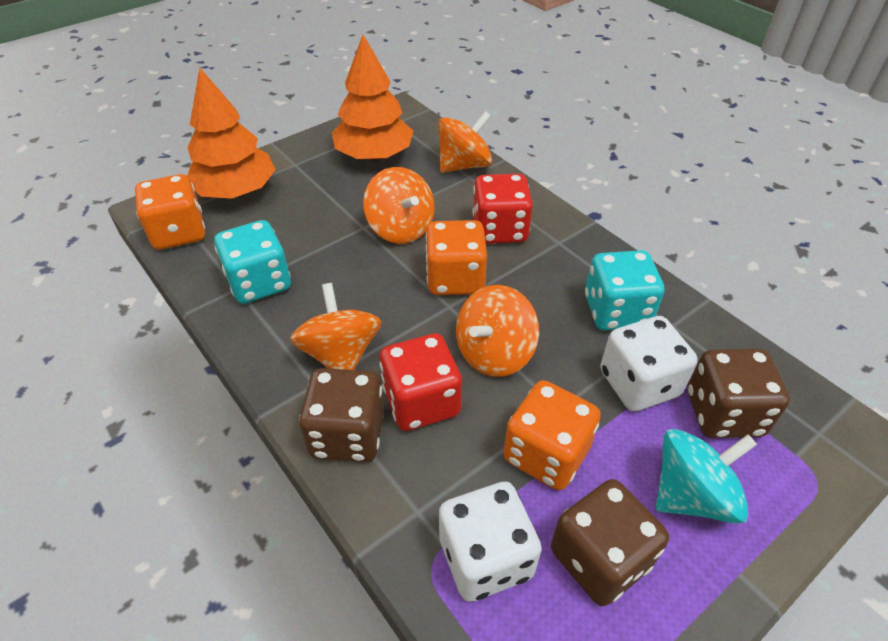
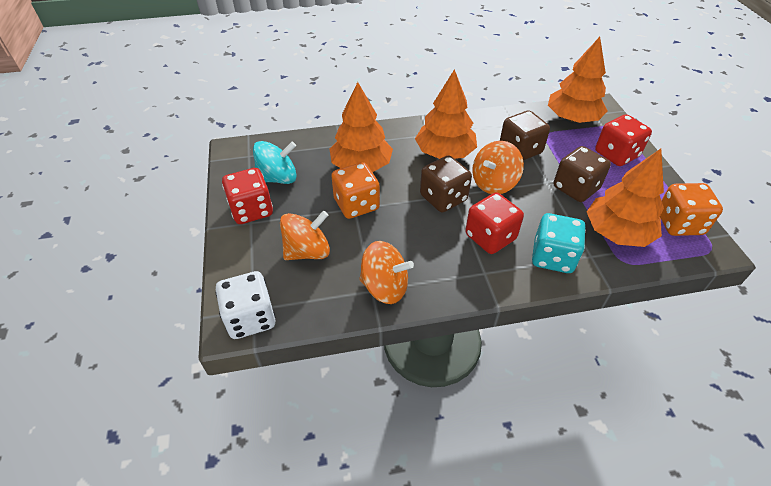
orange dice: 3 -> 2
orange spinning top: 4 -> 3
orange tree: 2 -> 4
red dice: 2 -> 3
turquoise dice: 2 -> 1
white dice: 2 -> 1

